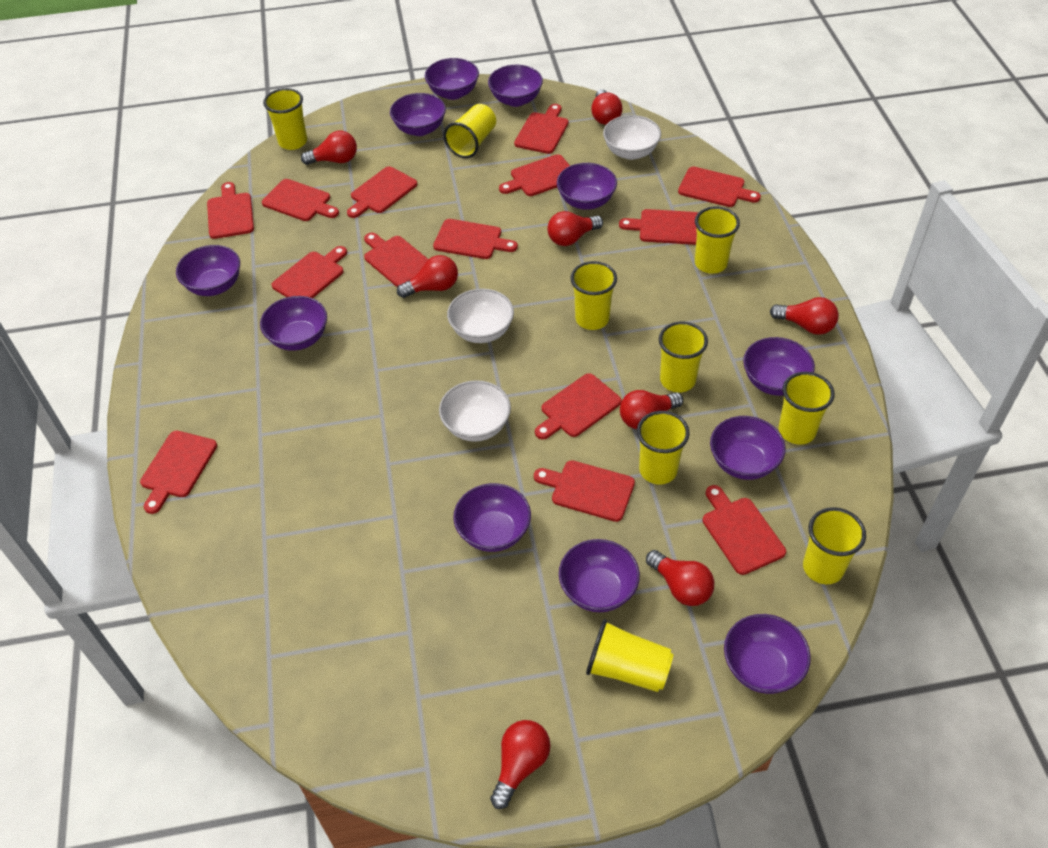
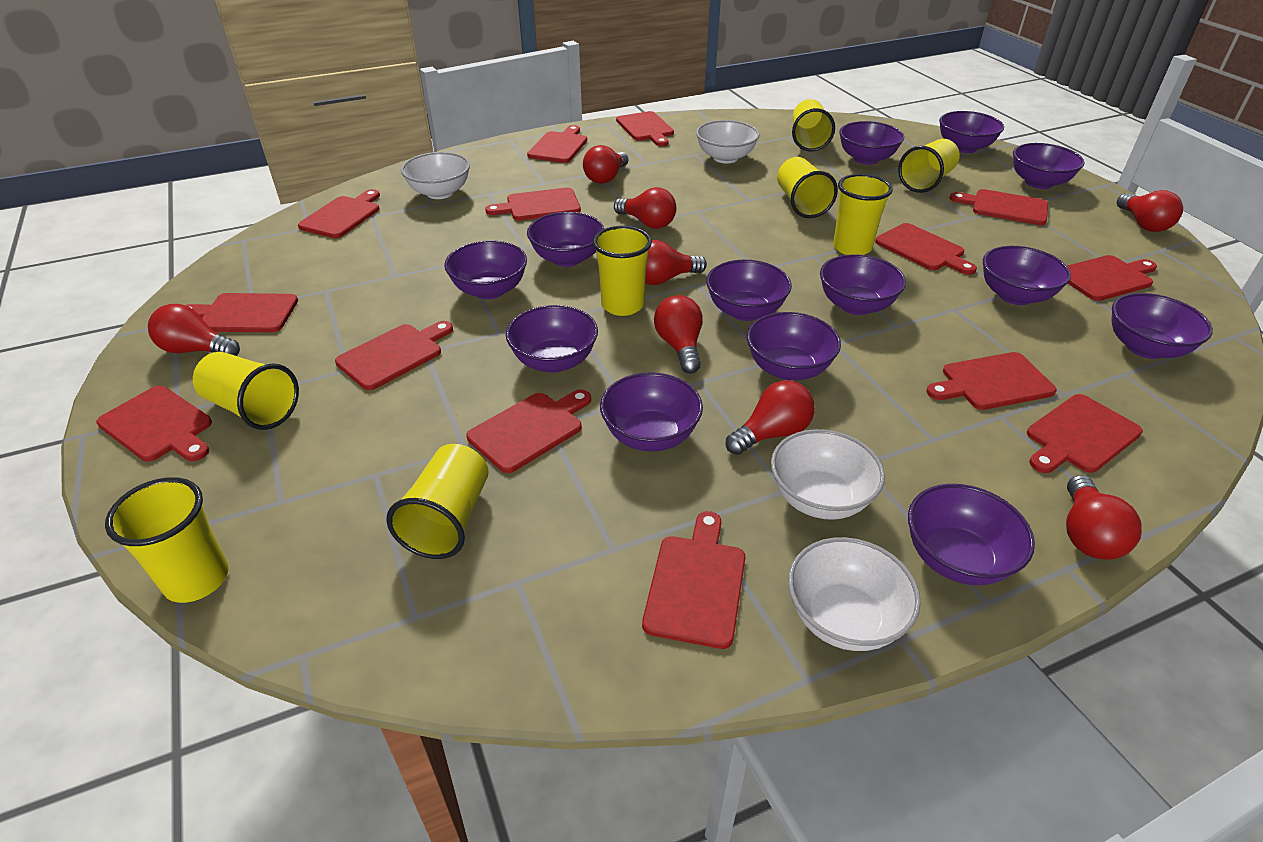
purple bowl: 11 -> 13
white bowl: 3 -> 4
yellow cup: 9 -> 8

